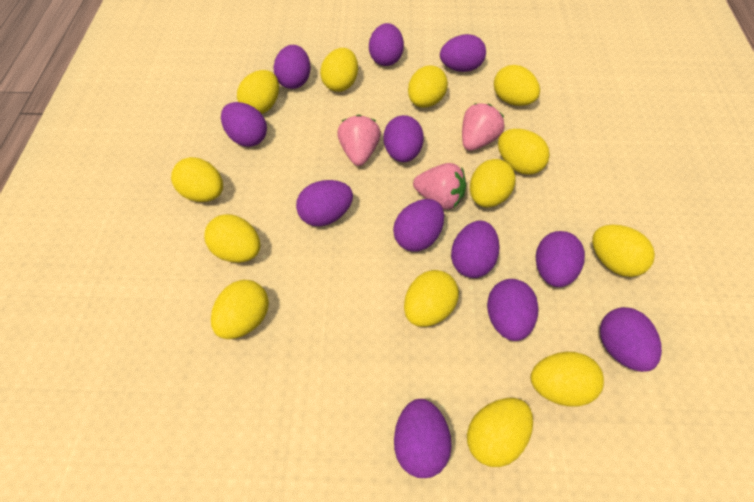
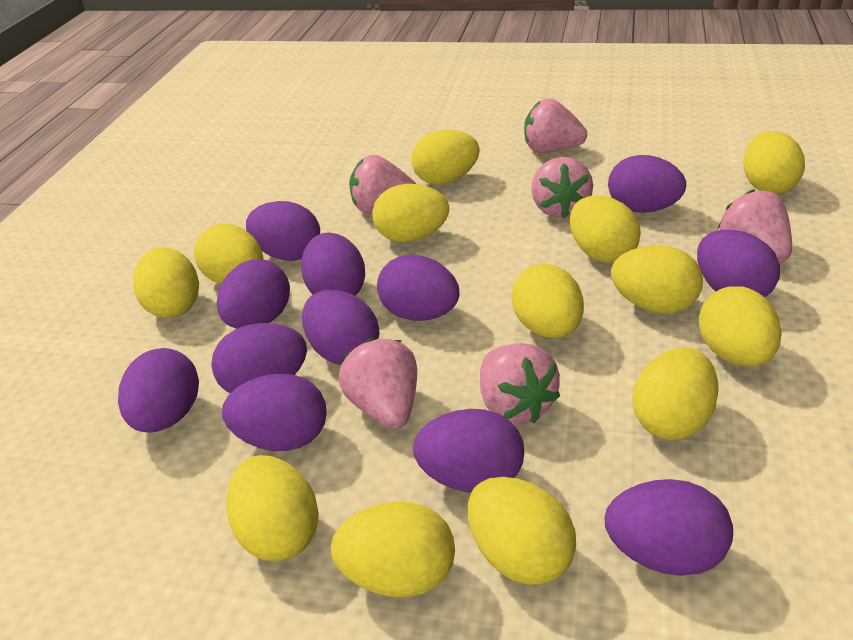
pink strawberry: 3 -> 6

